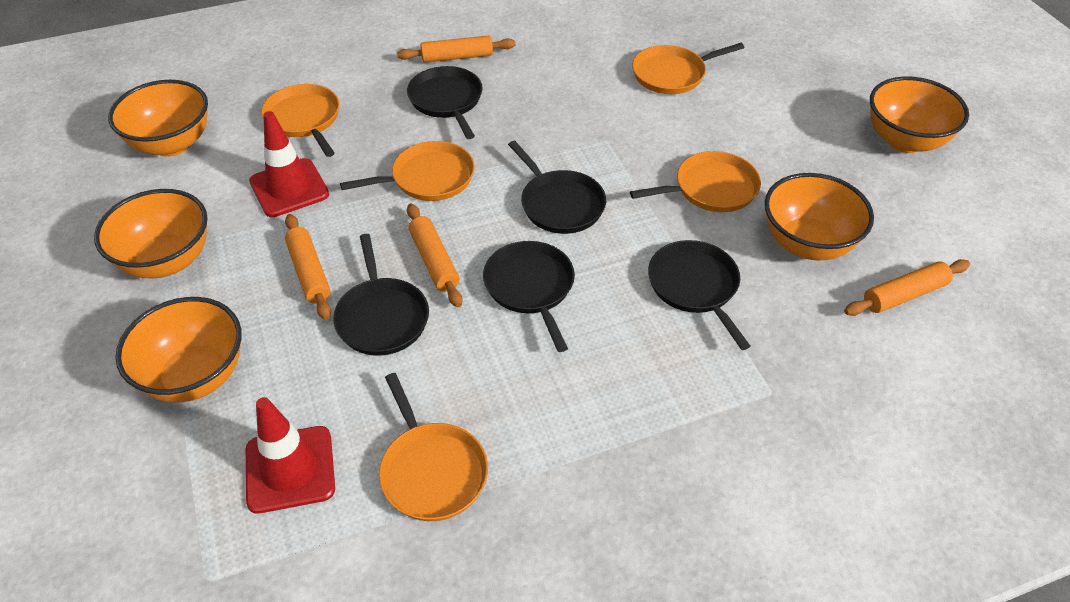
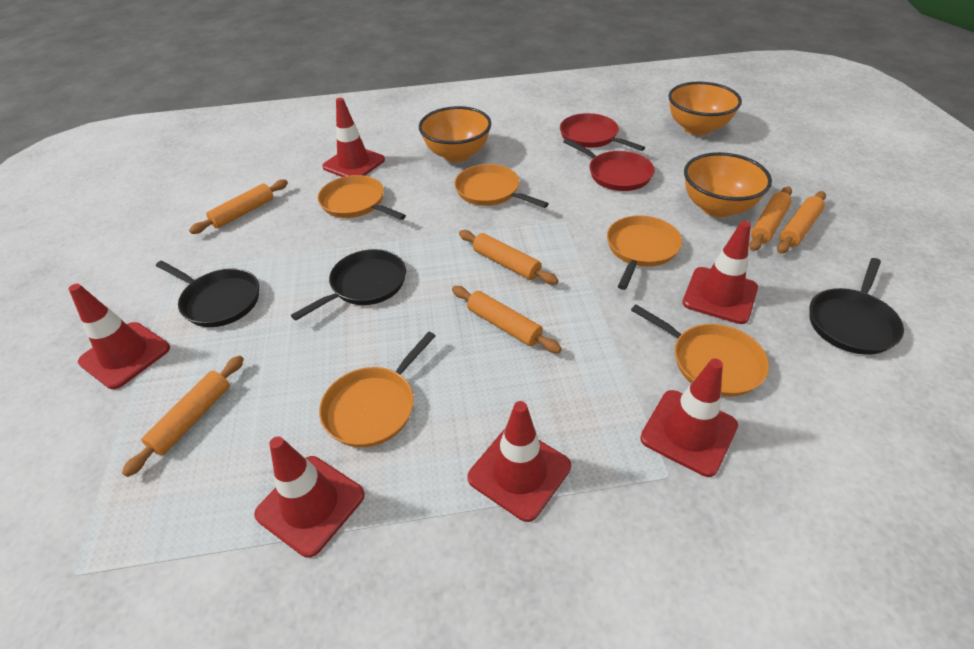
black pan: 5 -> 3
orange bowl: 5 -> 3
orange rolling pin: 4 -> 6
red pan: 0 -> 2
red traffic cone: 2 -> 6

